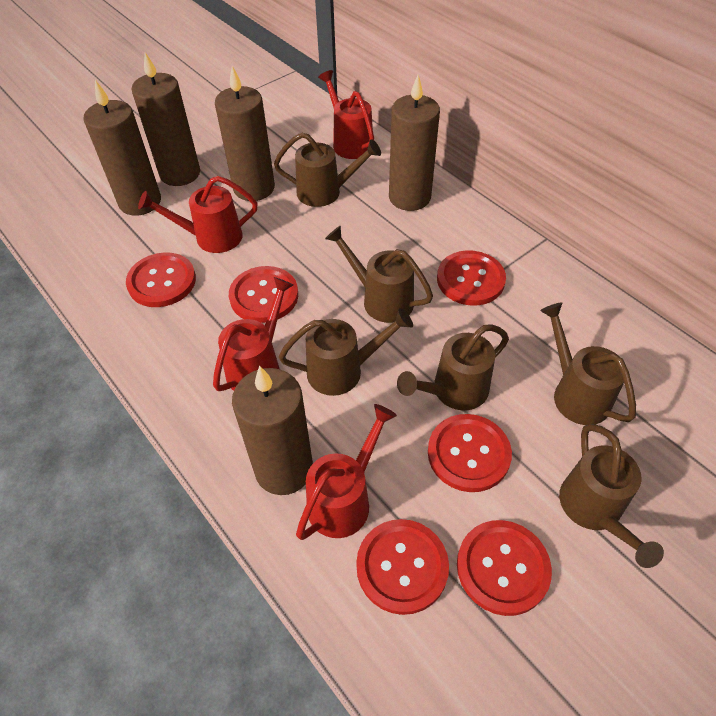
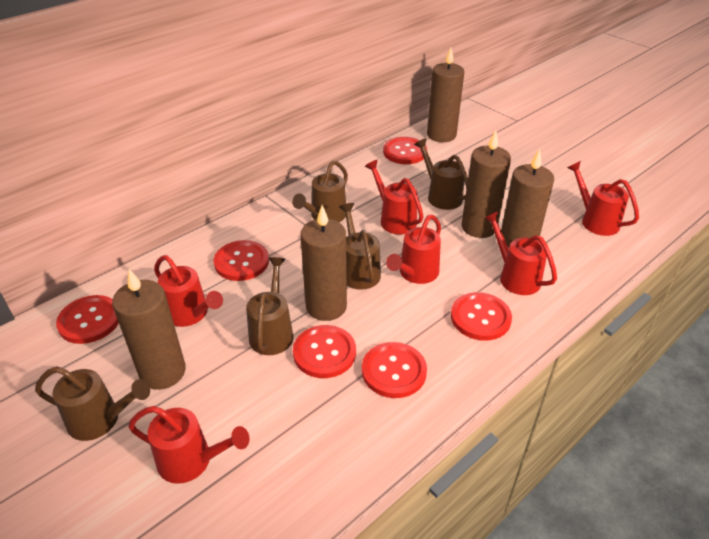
brown watering can: 6 -> 5
red watering can: 4 -> 6

